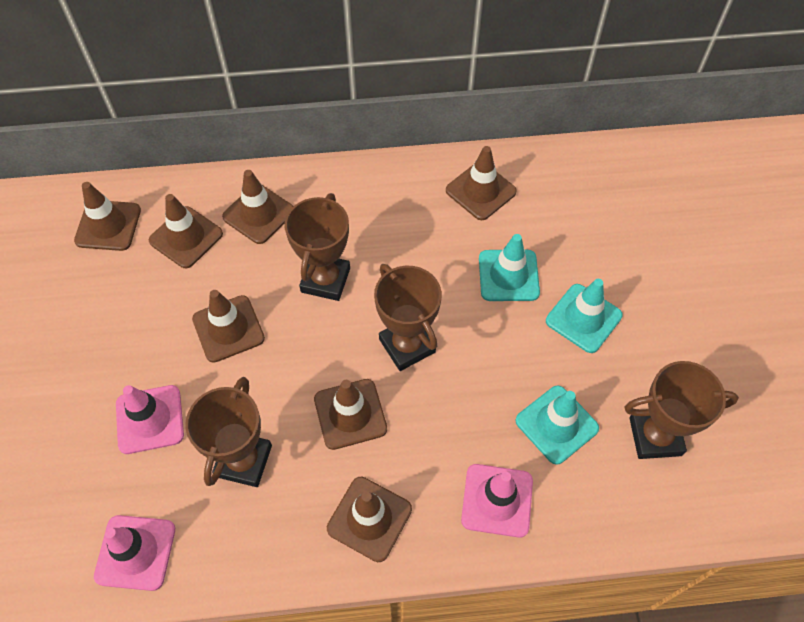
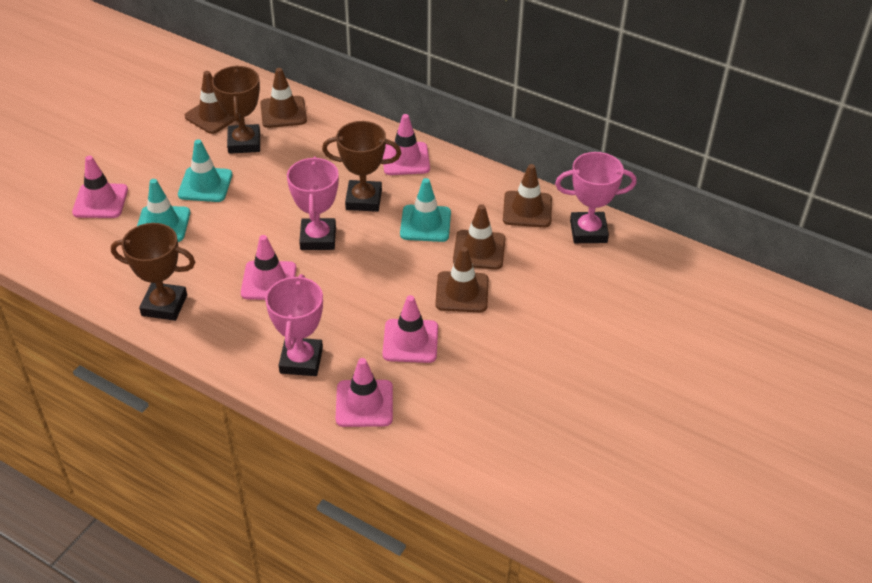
brown traffic cone: 7 -> 5
brown trophy: 4 -> 3
pink traffic cone: 3 -> 5
pink trophy: 0 -> 3

